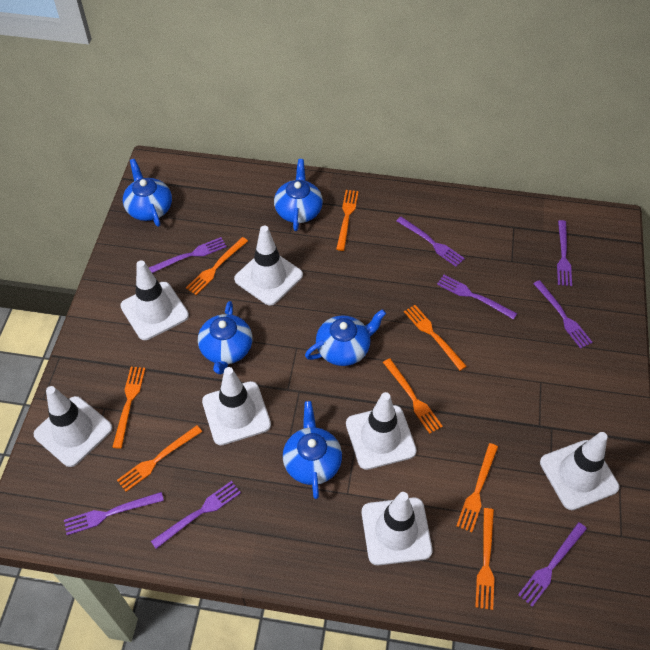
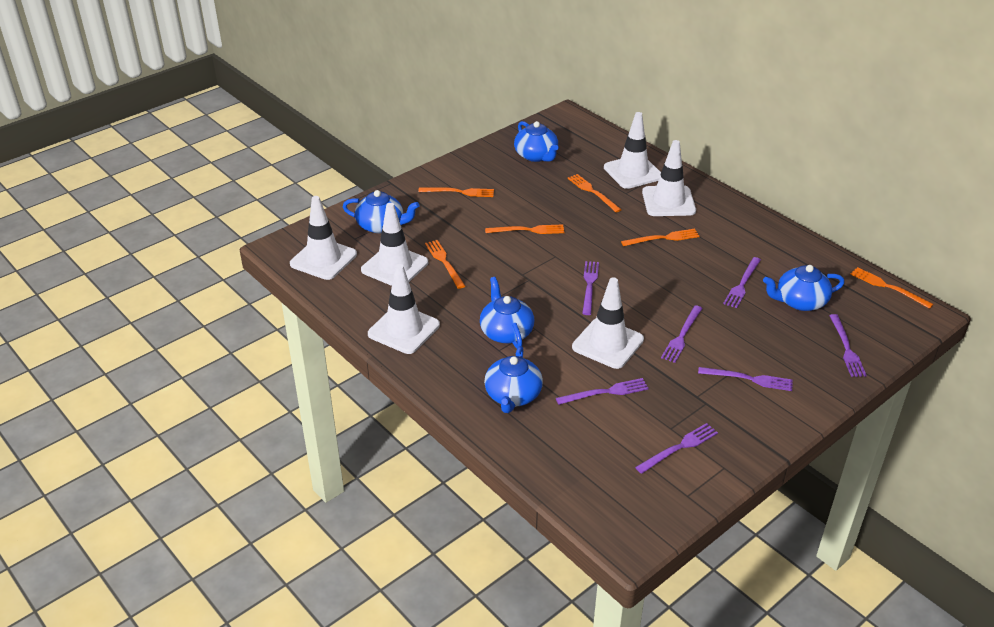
orange fork: 8 -> 6
purple fork: 8 -> 7
white traffic cone: 7 -> 6

